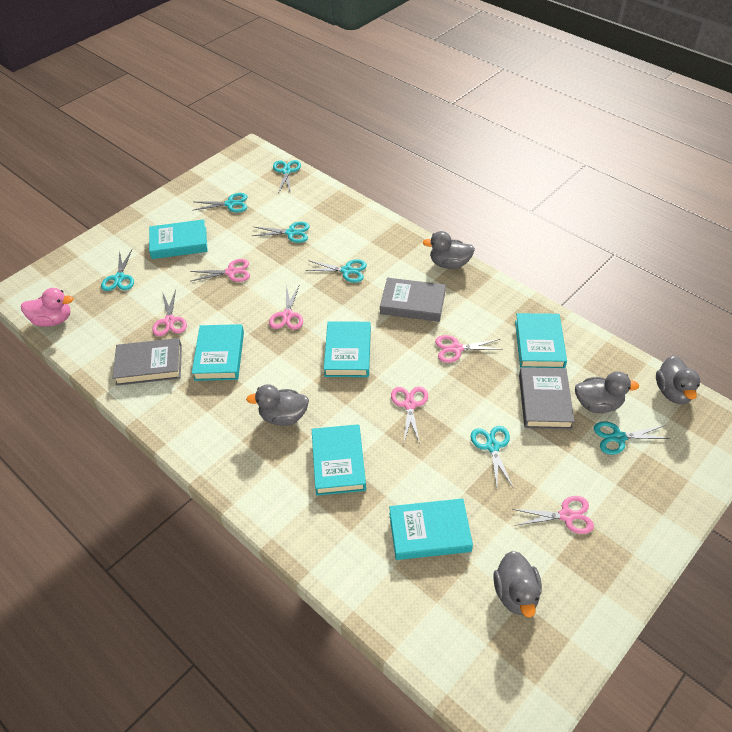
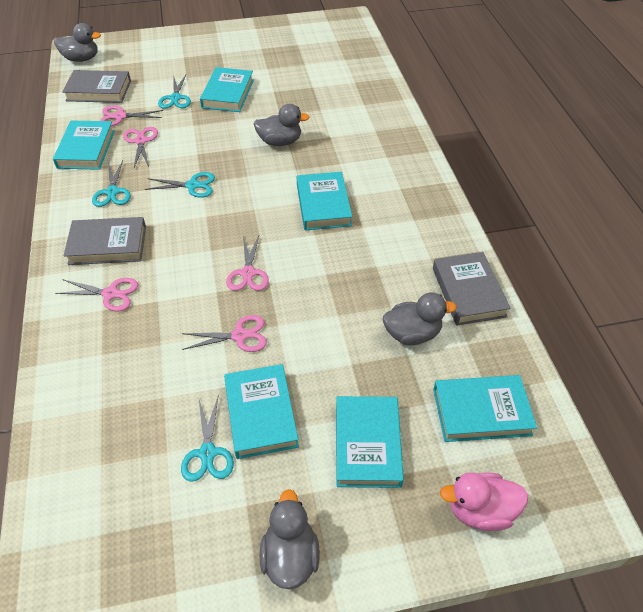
grey duck: 5 -> 4
pink scissors: 6 -> 5
turquoise scissors: 7 -> 4

